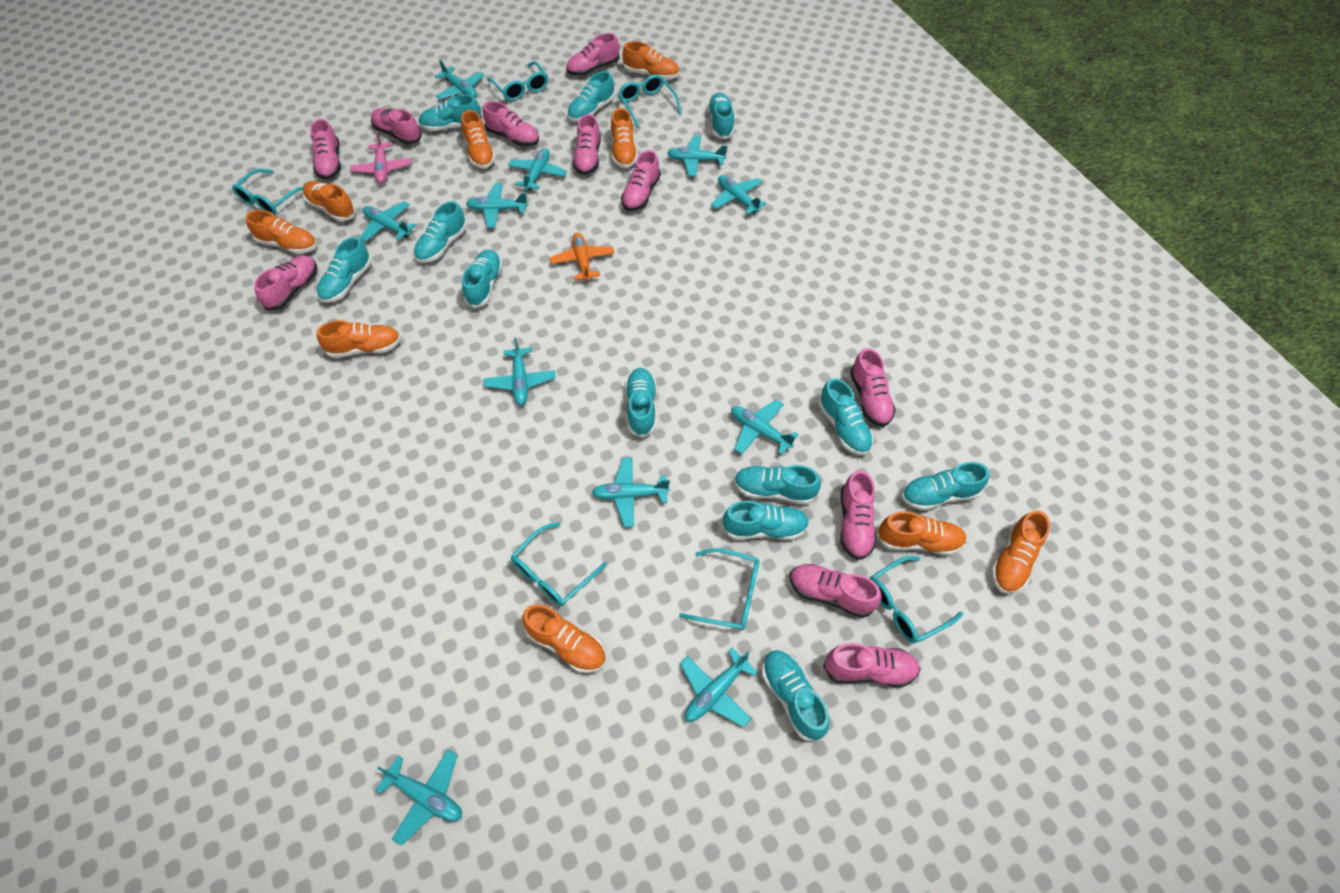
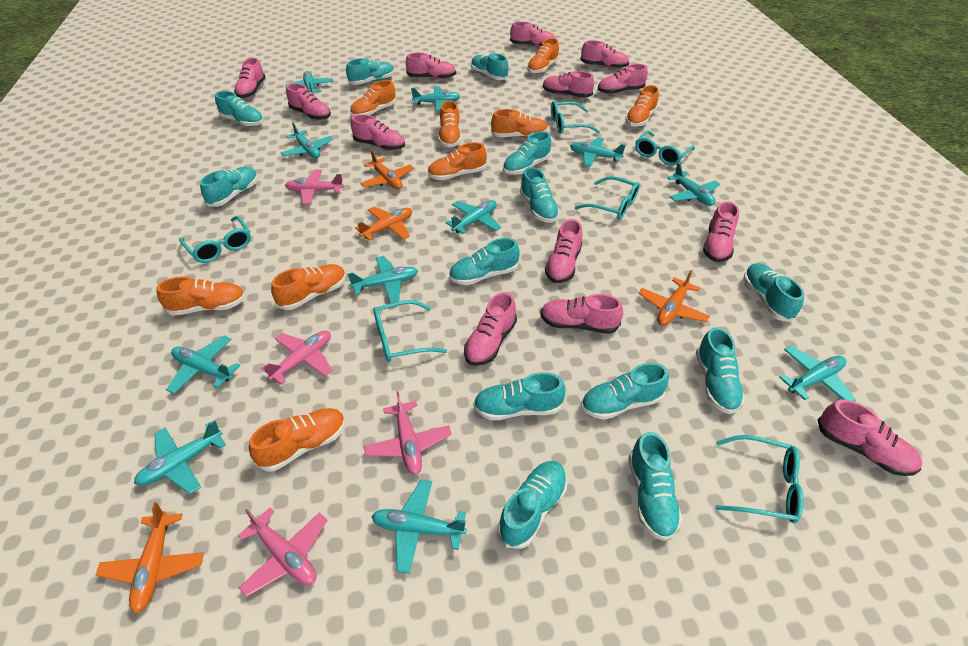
orange plane: 1 -> 4
pink plane: 1 -> 4
pink shoe: 11 -> 13
turquoise shoe: 12 -> 13

